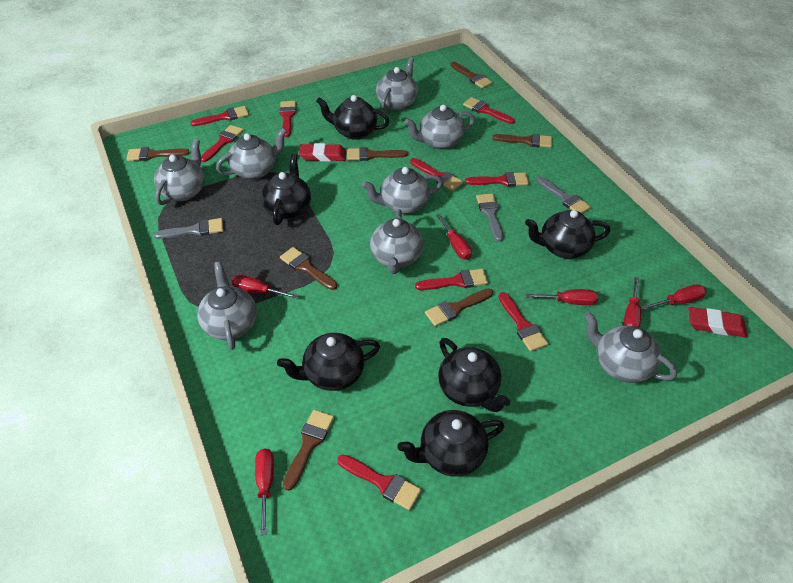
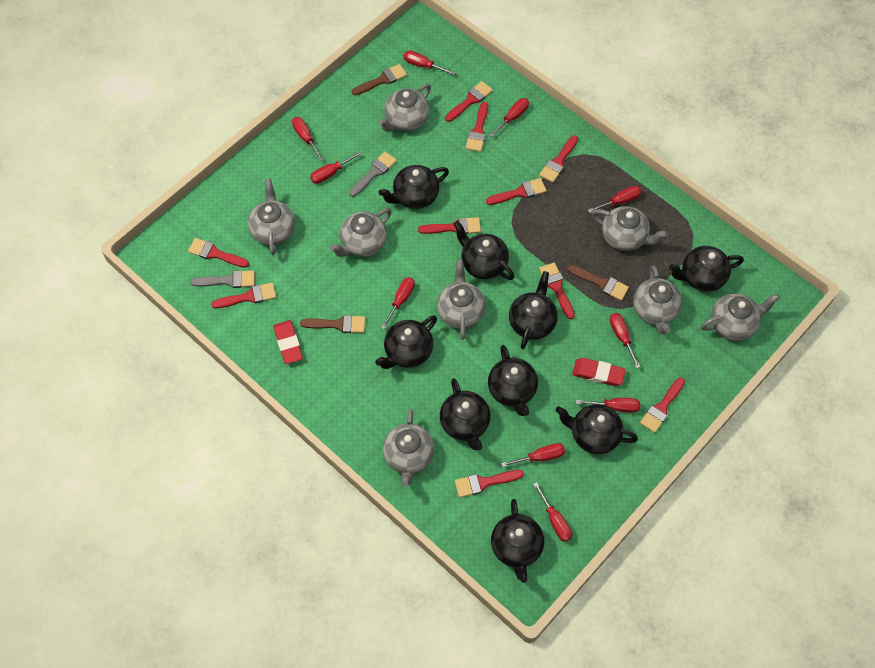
black teapot: 6 -> 9
brown brush: 7 -> 3
grey brush: 3 -> 2
red brush: 9 -> 10
red screwdriver: 6 -> 10

